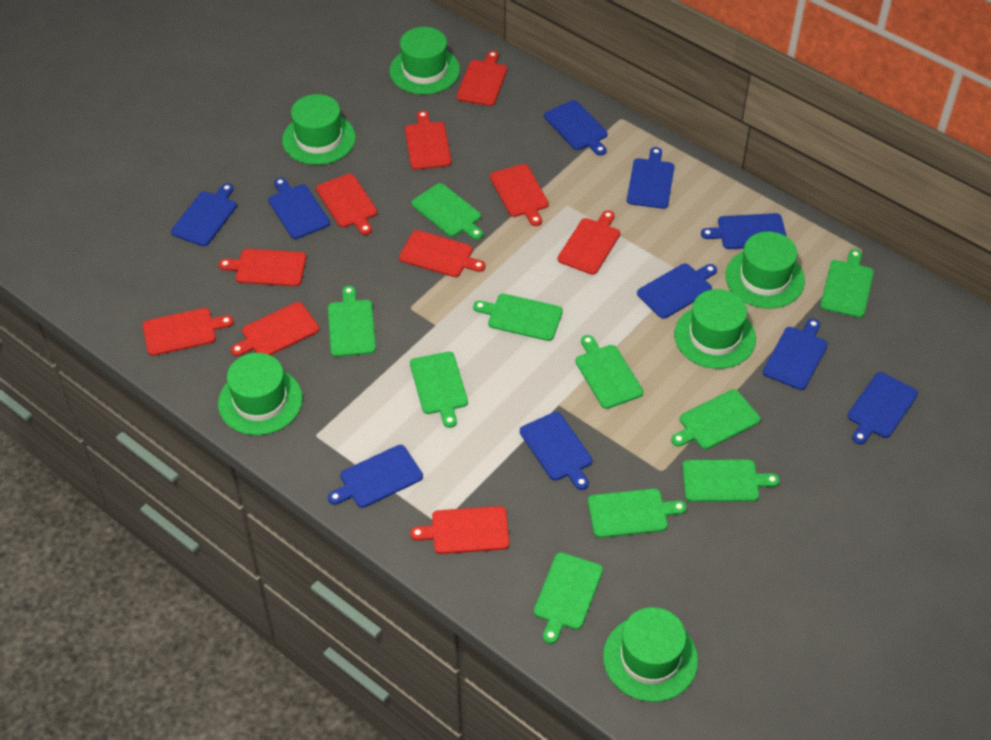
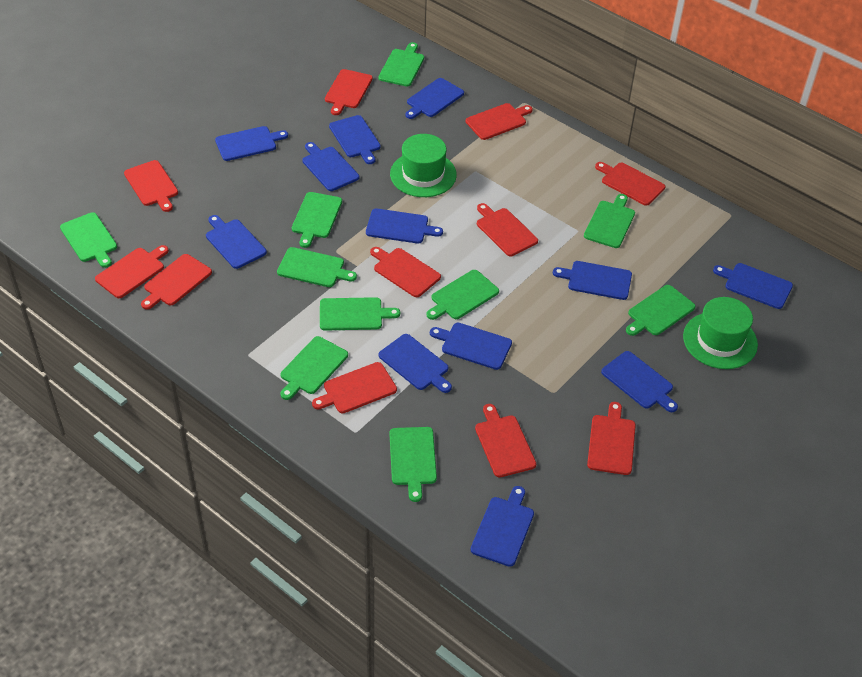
blue cutting board: 10 -> 12
green hat: 6 -> 2
red cutting board: 10 -> 11

